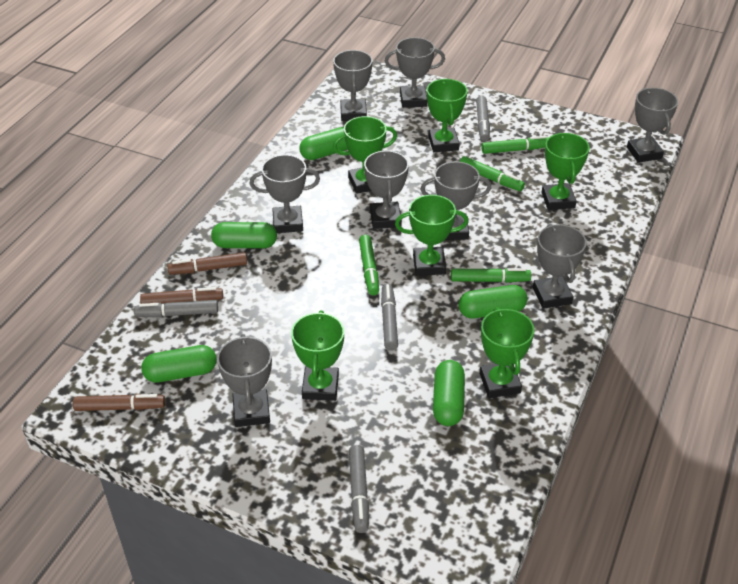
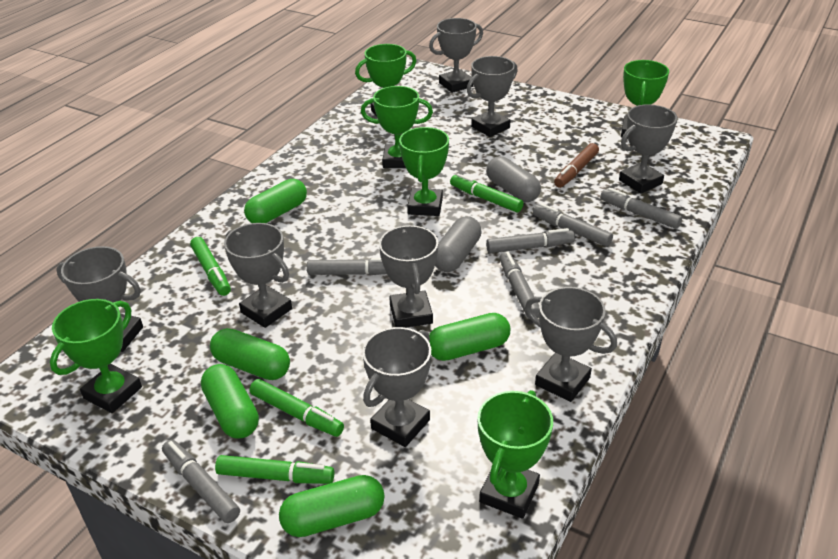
brown marker: 3 -> 1
grey capsule: 0 -> 2
grey marker: 4 -> 6

